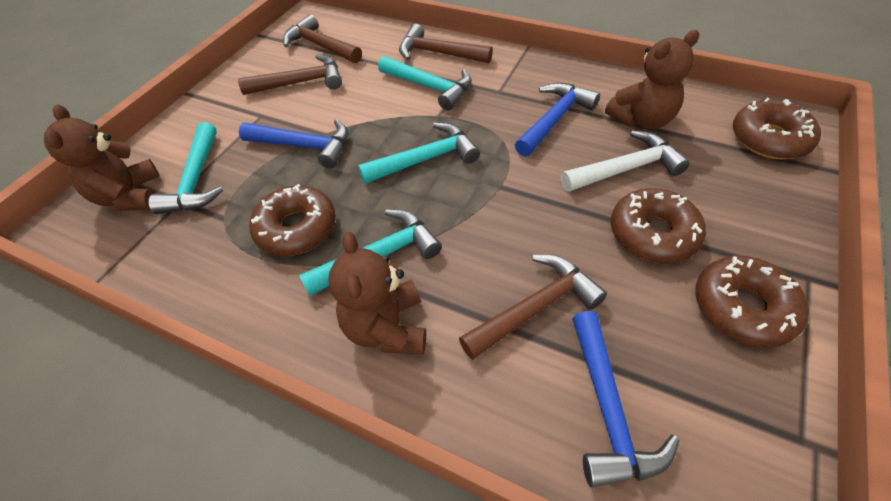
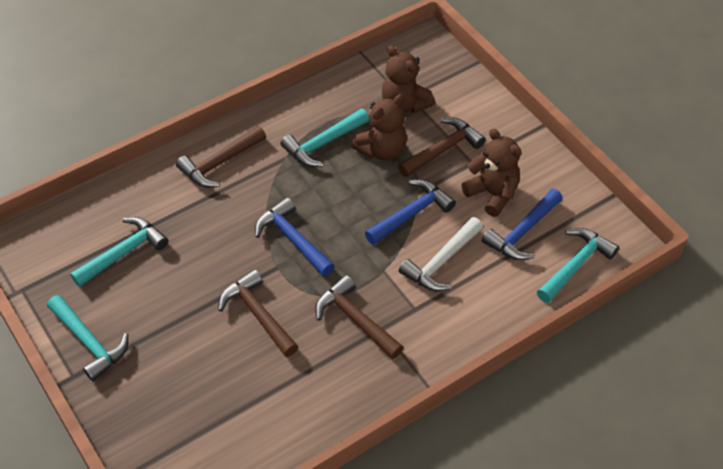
brown donut: 4 -> 0

